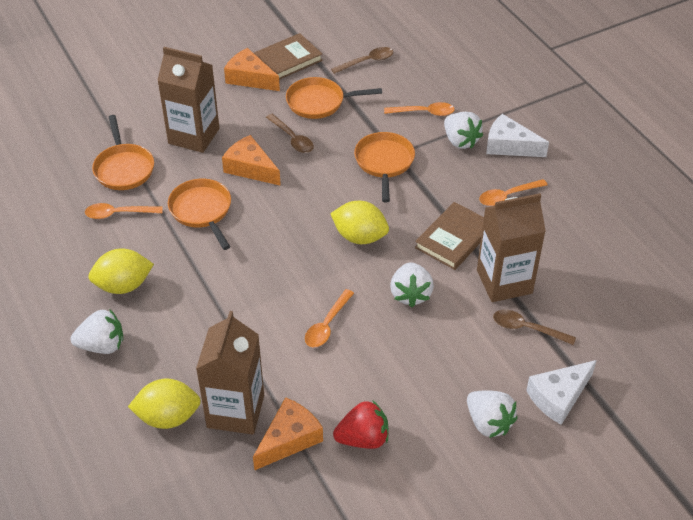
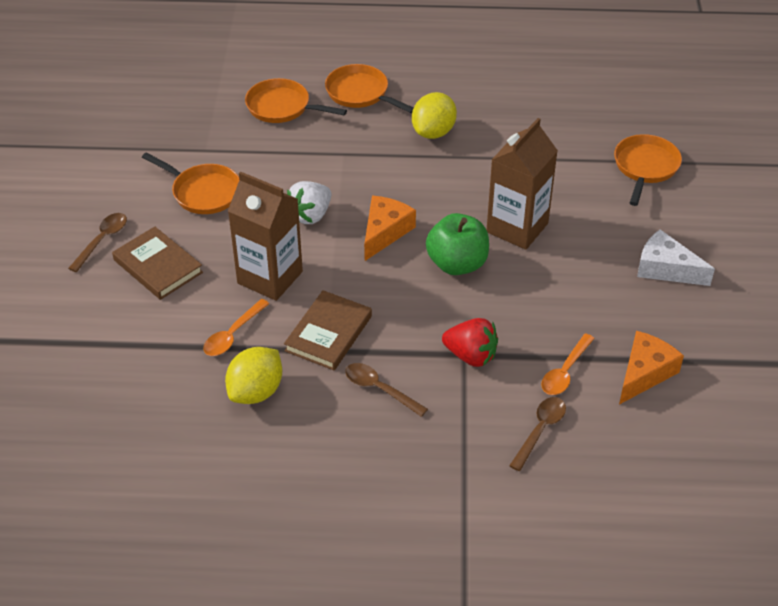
brown carton: 3 -> 2
green apple: 0 -> 1
orange cheese: 3 -> 2
orange spoon: 4 -> 2
white cheese: 2 -> 1
white strawberry: 4 -> 1
yellow lemon: 3 -> 2

